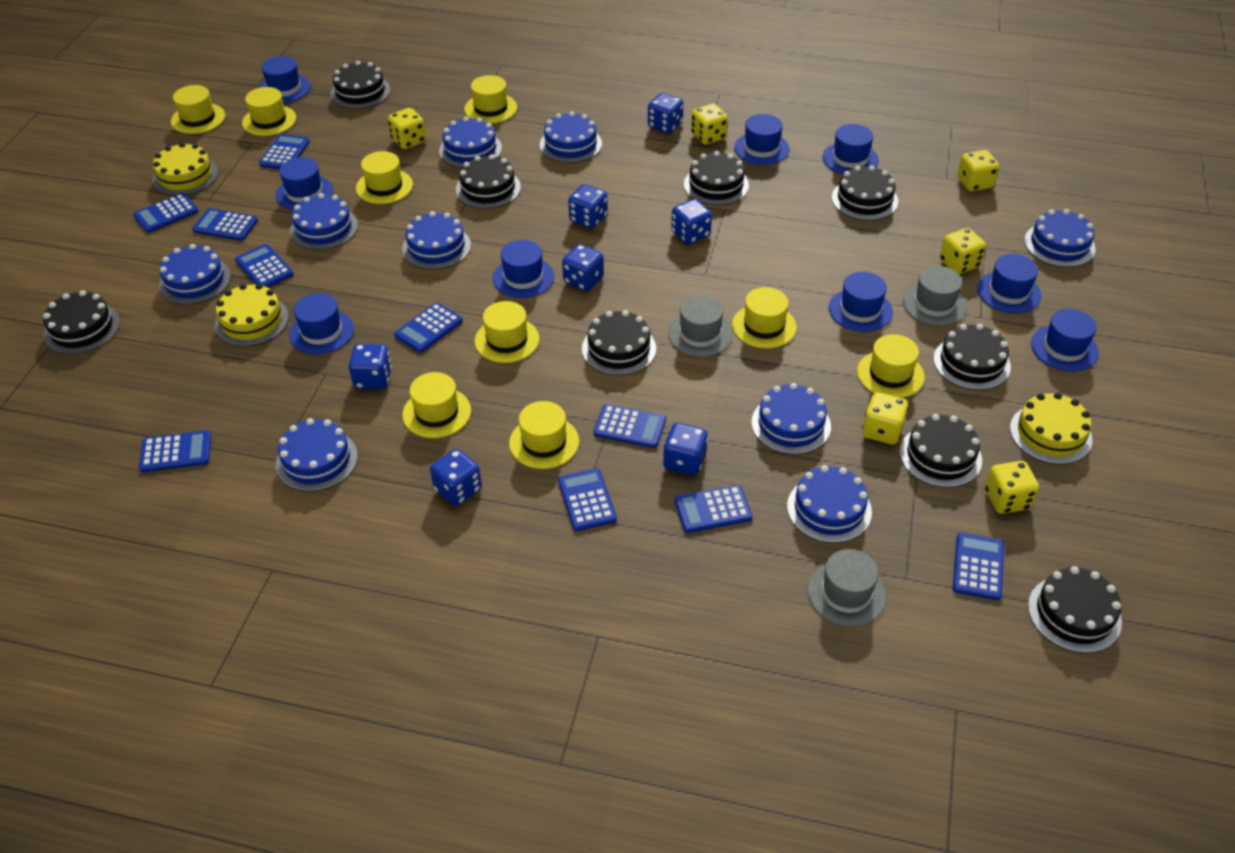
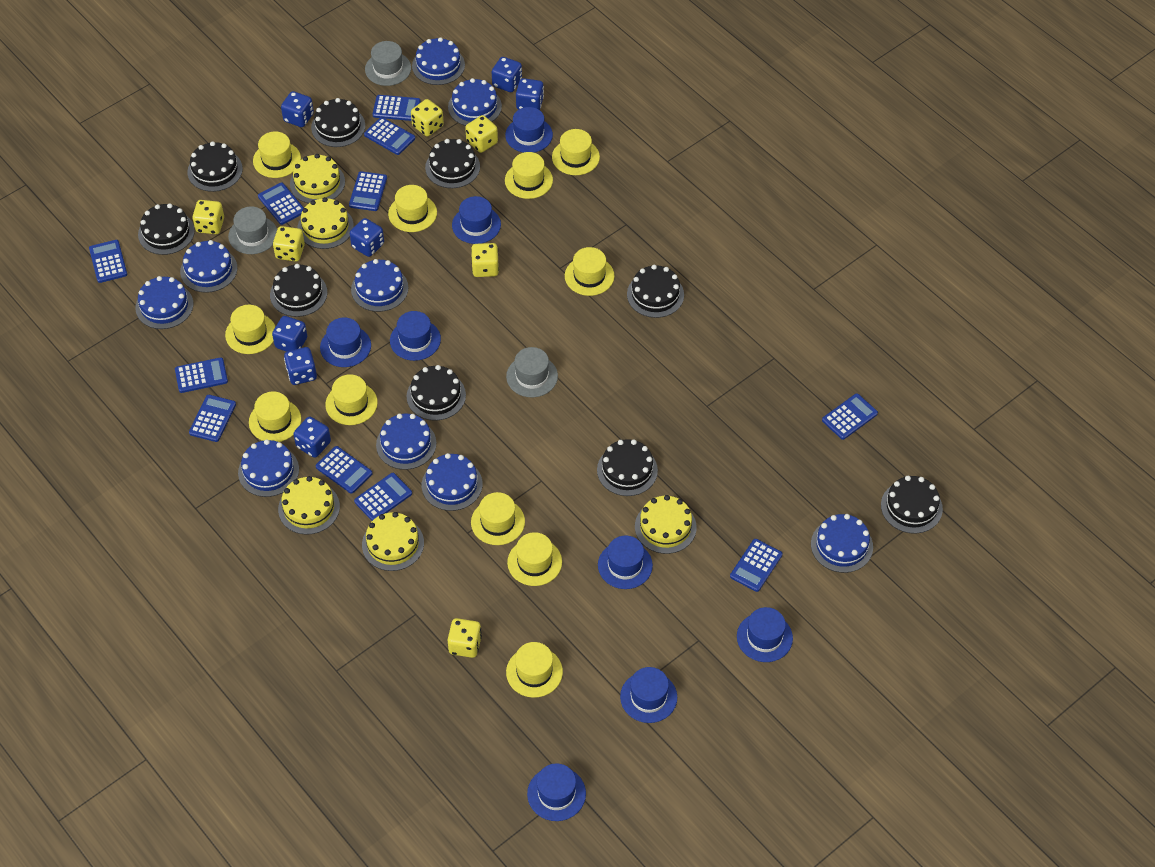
blue calculator: 10 -> 11
blue hat: 9 -> 8
yellow cake: 3 -> 5
yellow hat: 9 -> 11

